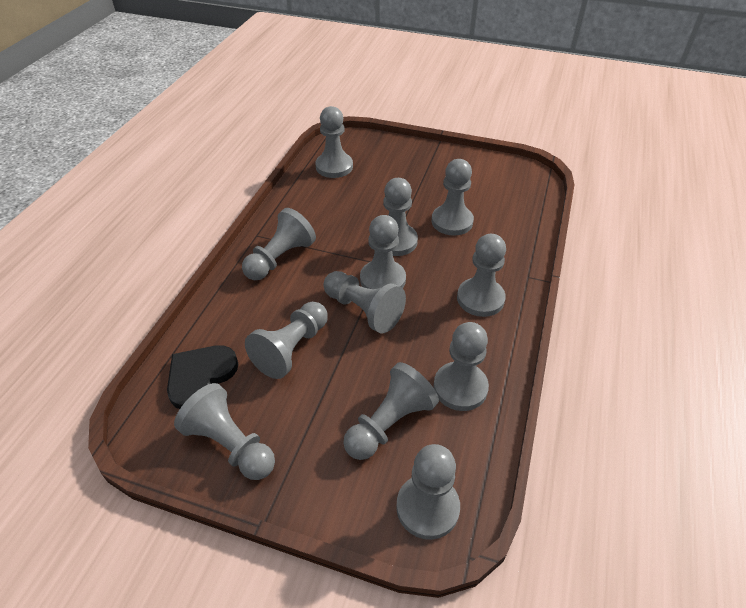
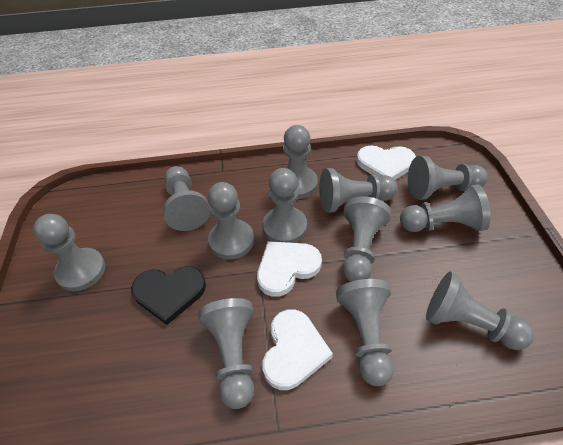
white heart: 0 -> 3

